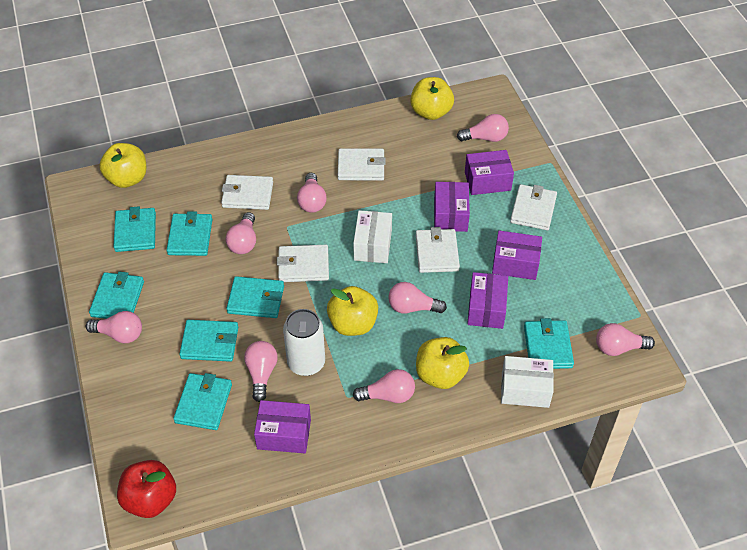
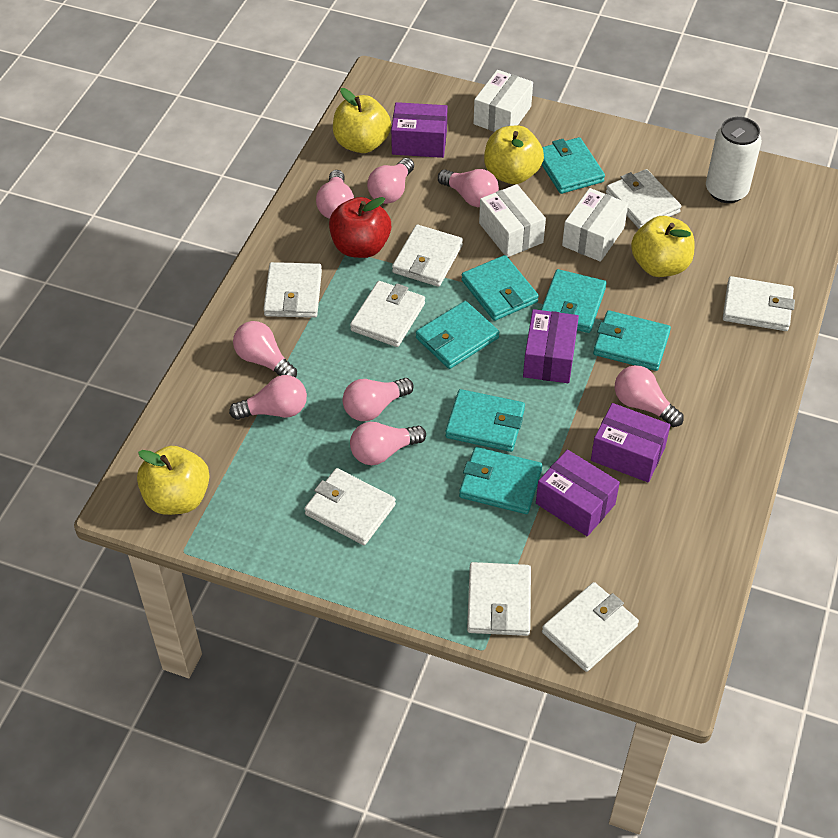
purple box: 5 -> 4
white box: 2 -> 3
white wallet: 5 -> 8

